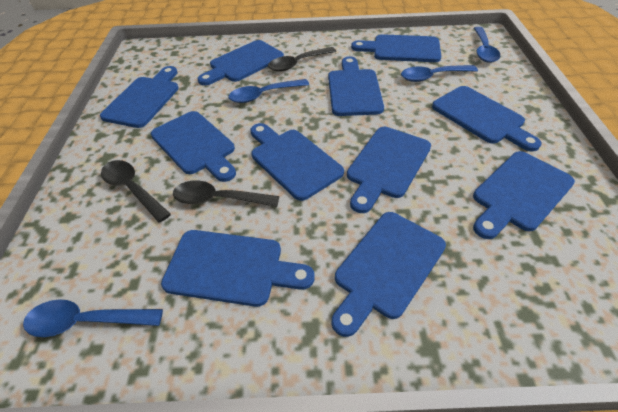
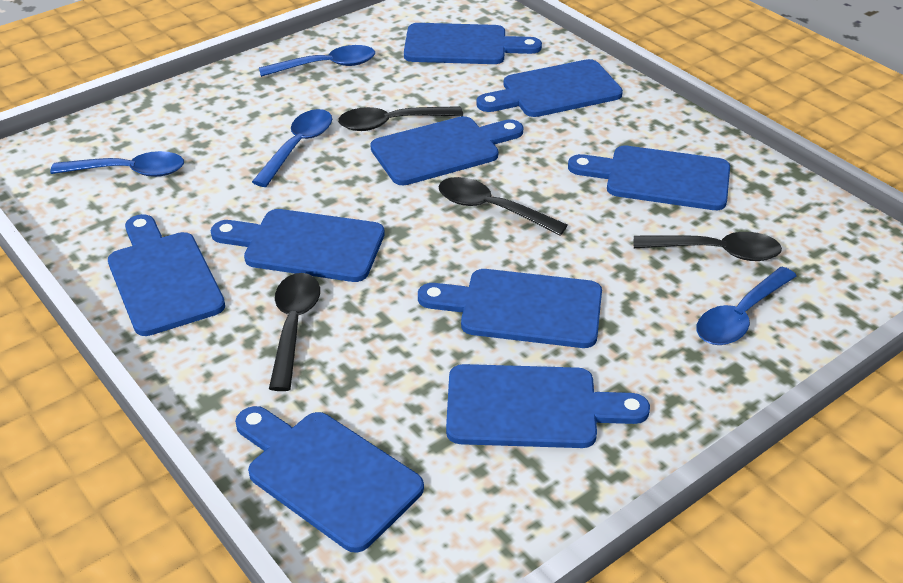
black spoon: 3 -> 4
blue cutting board: 11 -> 9

